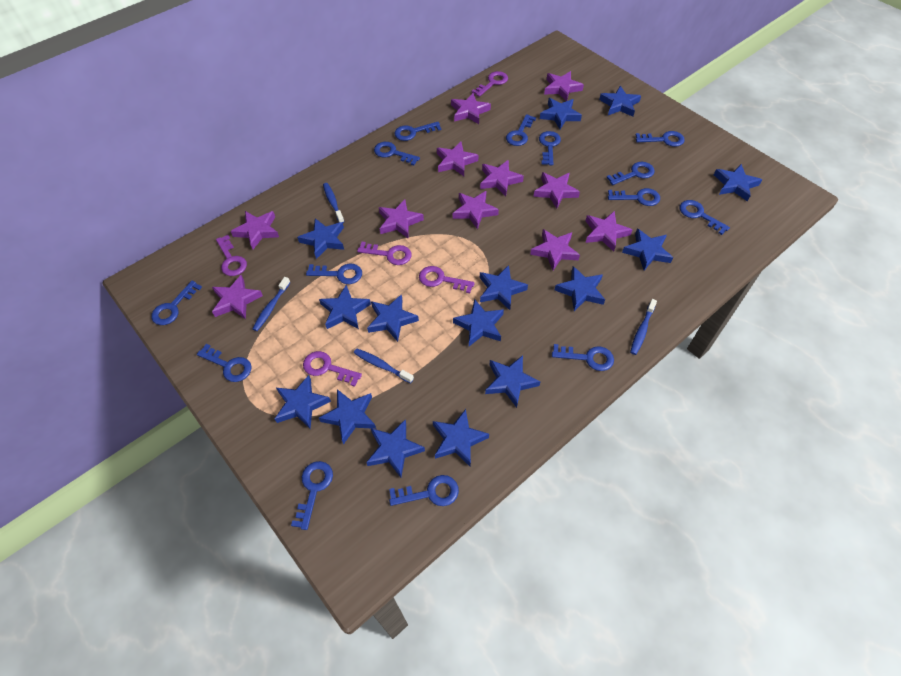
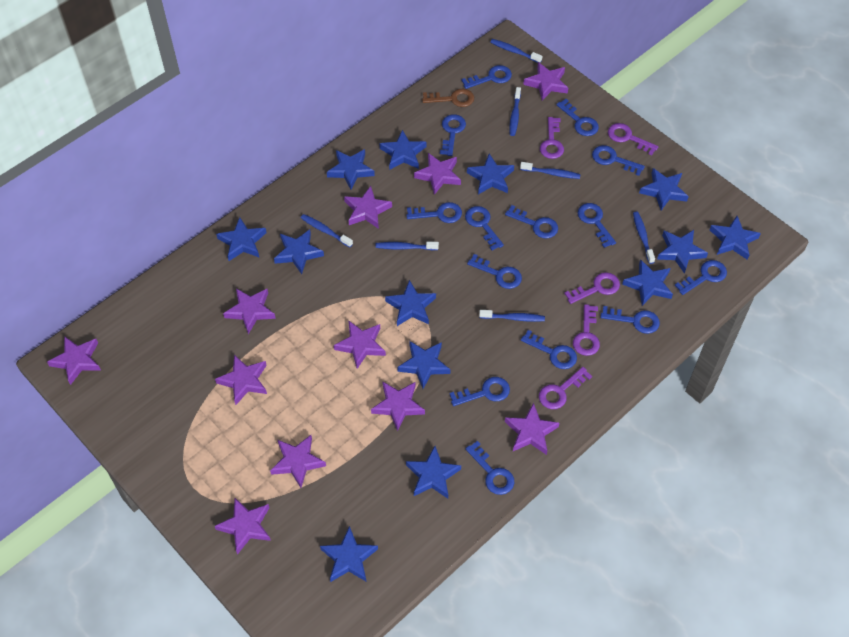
blue star: 15 -> 13
blue toothbrush: 4 -> 7
brown key: 0 -> 1

